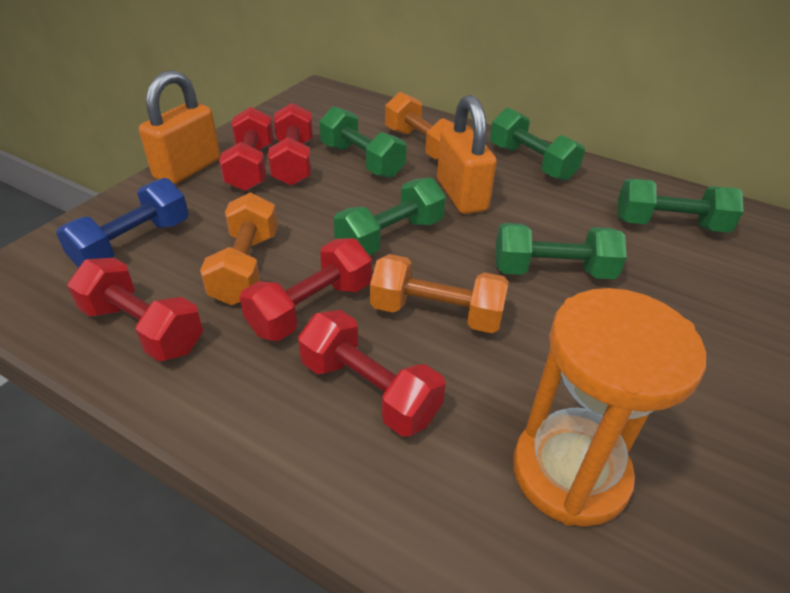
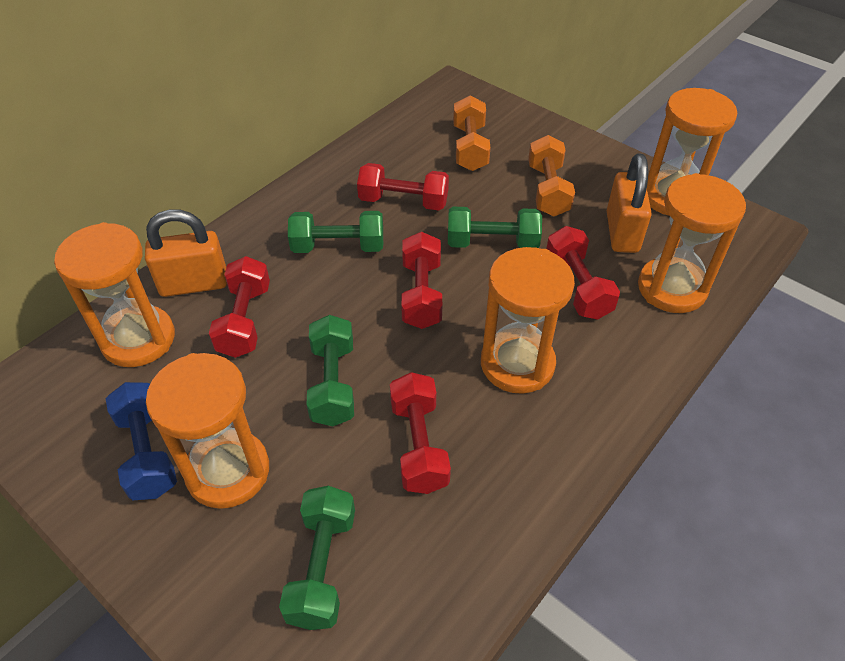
green dumbbell: 5 -> 4
orange dumbbell: 3 -> 2
orange hourglass: 1 -> 5

